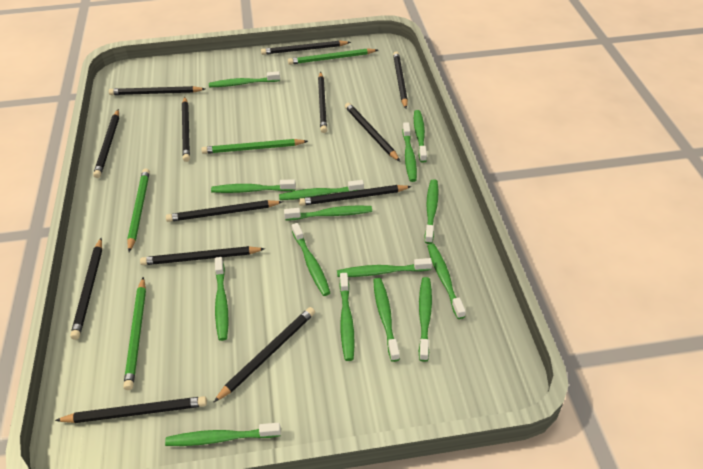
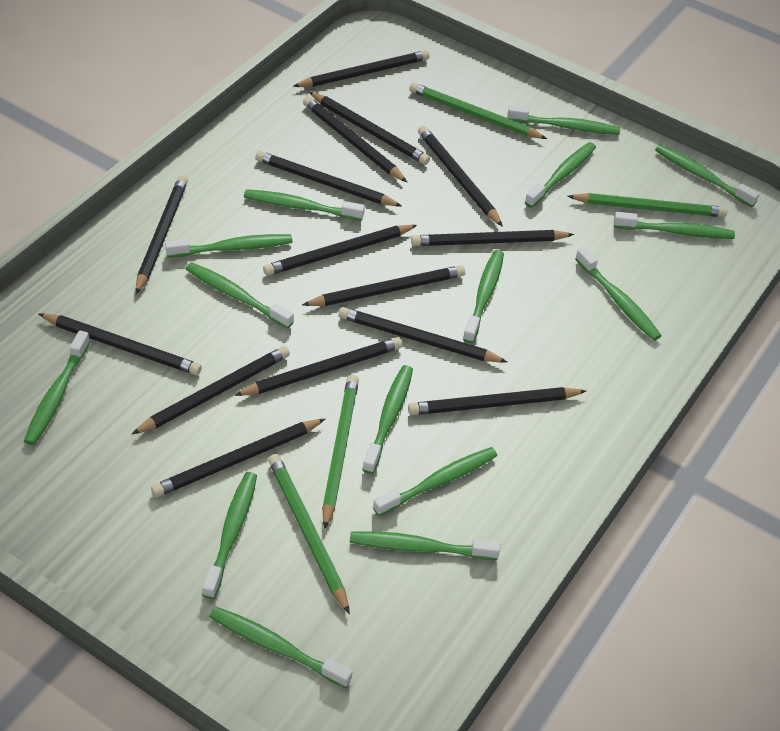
black pencil: 13 -> 15

